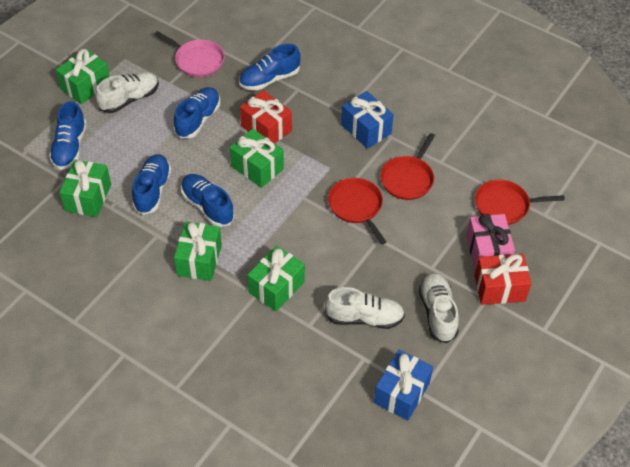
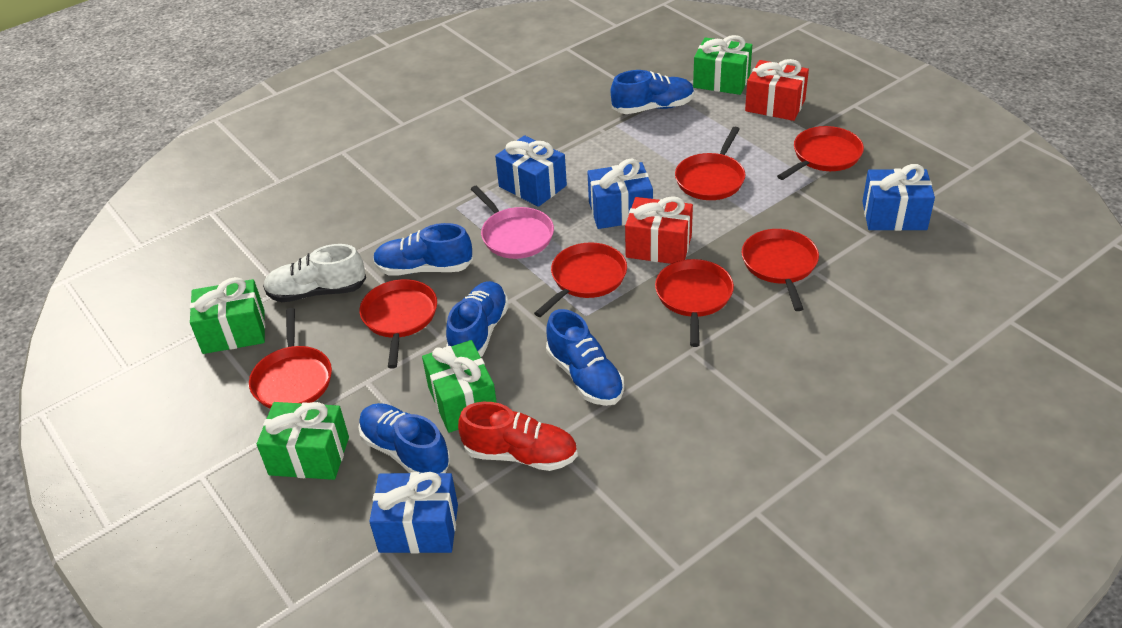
blue gift: 2 -> 4
green gift: 5 -> 4
pink gift: 1 -> 0
red pan: 3 -> 7
red shoe: 0 -> 1
white shoe: 3 -> 1

